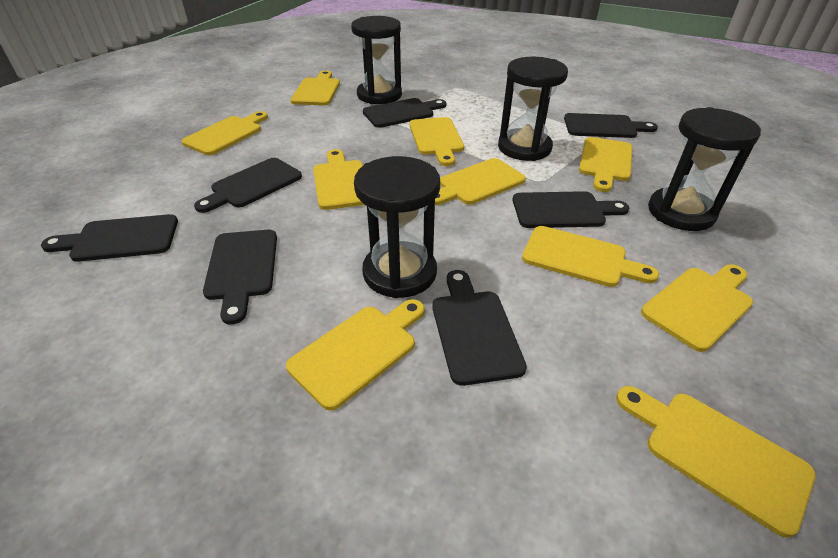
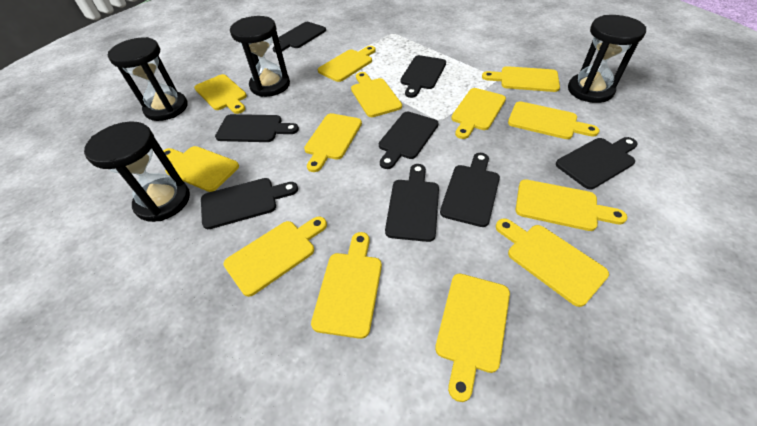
black cutting board: 7 -> 8
yellow cutting board: 10 -> 13

